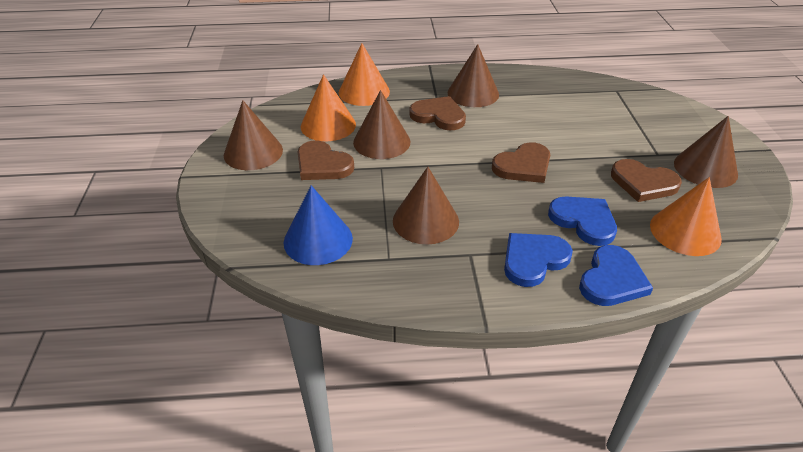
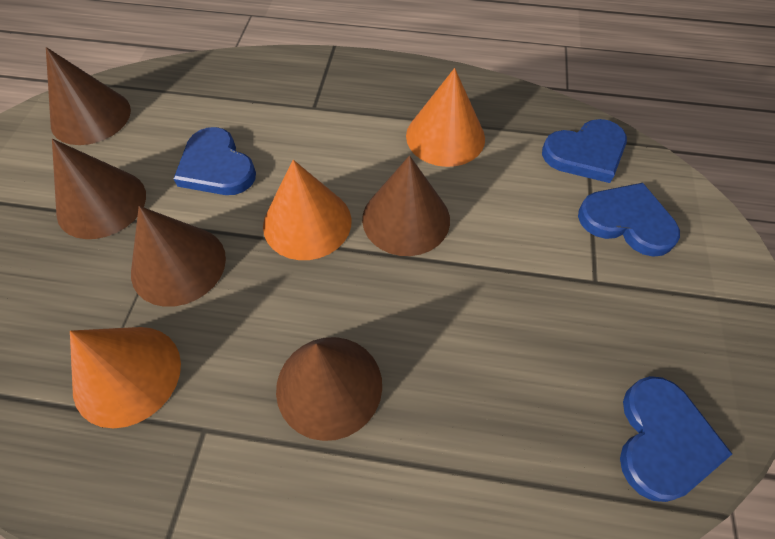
blue cone: 1 -> 0
blue heart: 3 -> 4
brown heart: 4 -> 0

